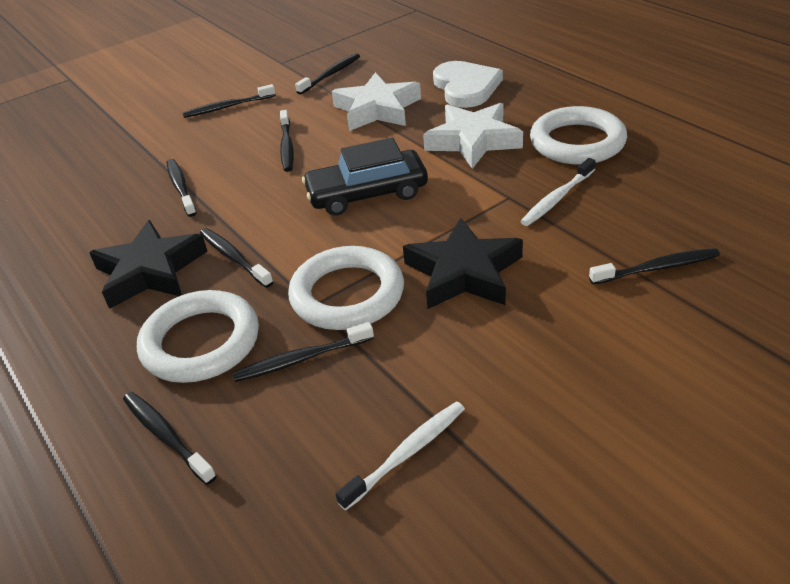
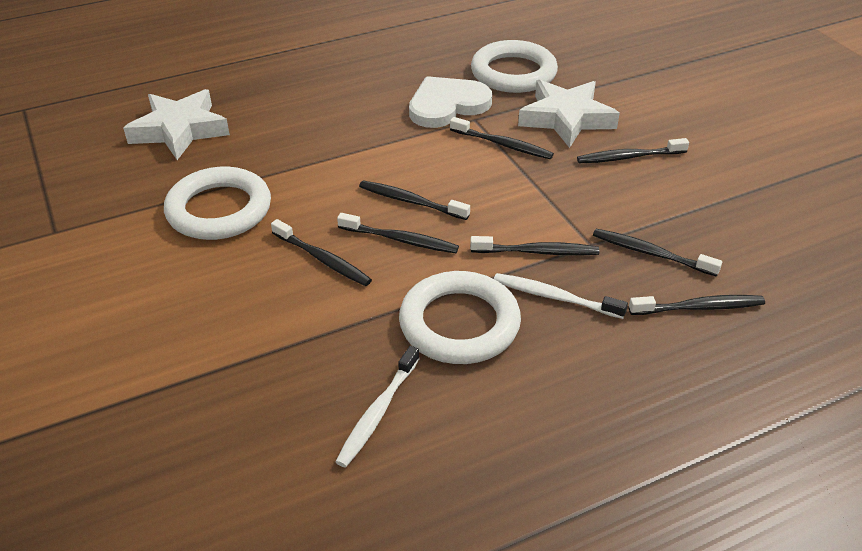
black car: 1 -> 0
black star: 2 -> 0

